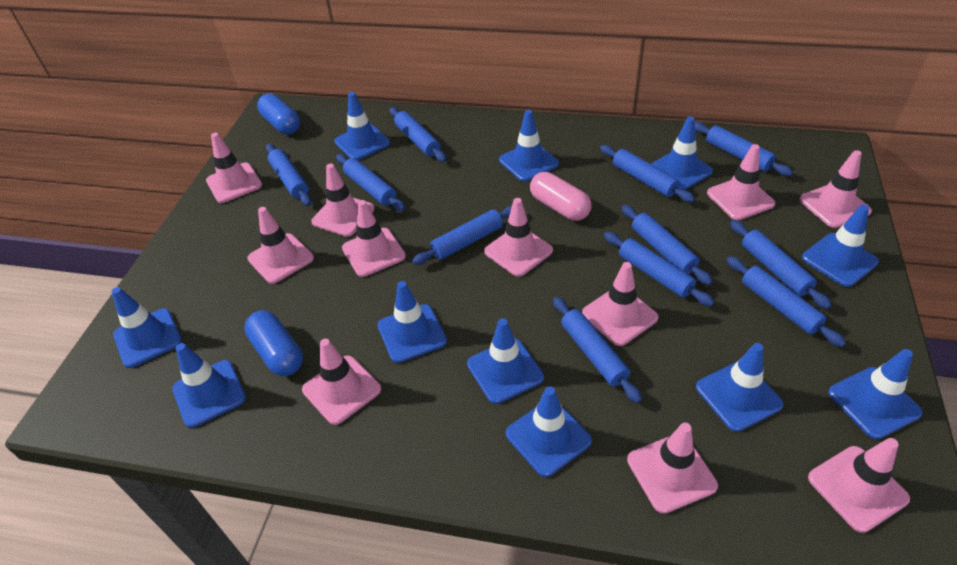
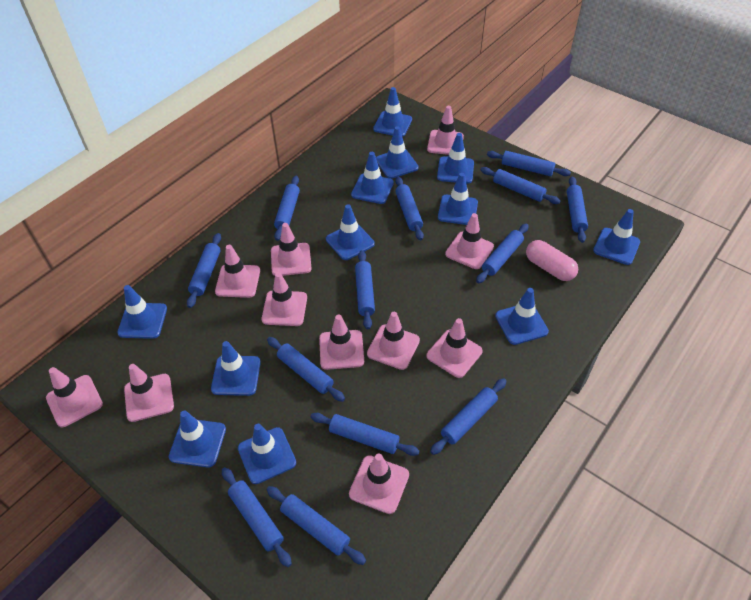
blue capsule: 2 -> 0
blue rolling pin: 11 -> 13
blue traffic cone: 11 -> 12

